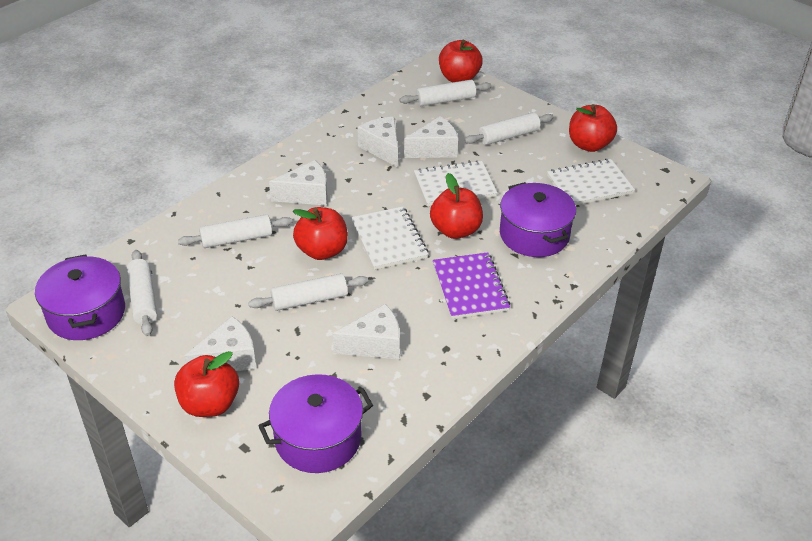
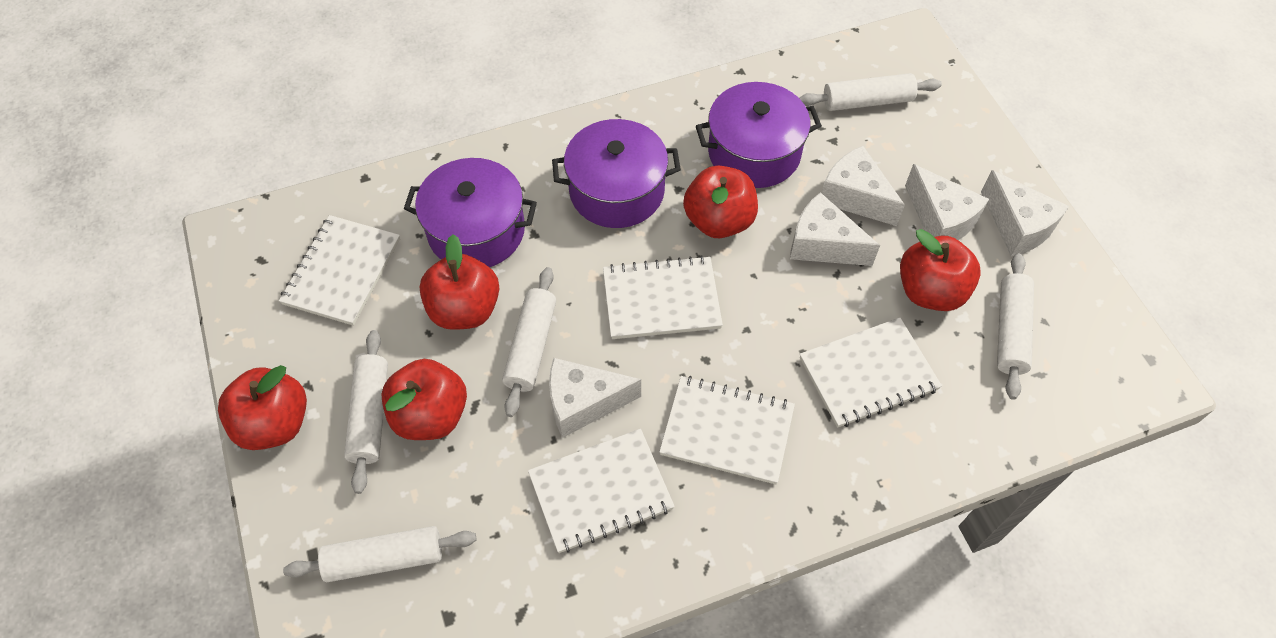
purple notebook: 1 -> 0
white notebook: 3 -> 5

